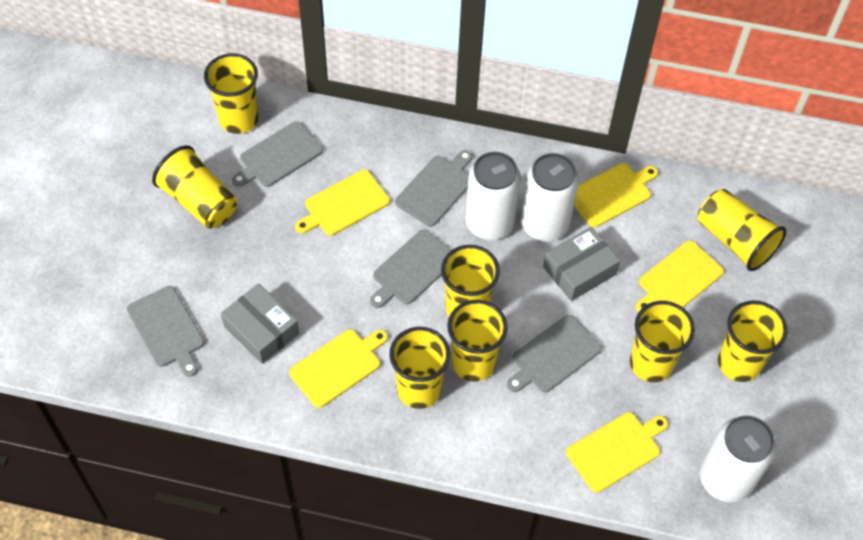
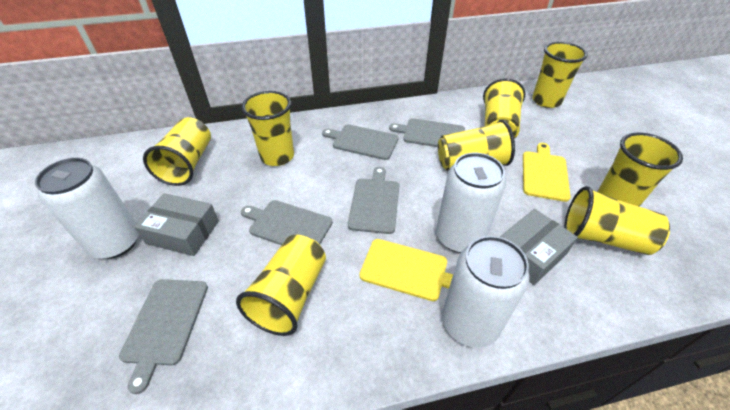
yellow cutting board: 5 -> 2

